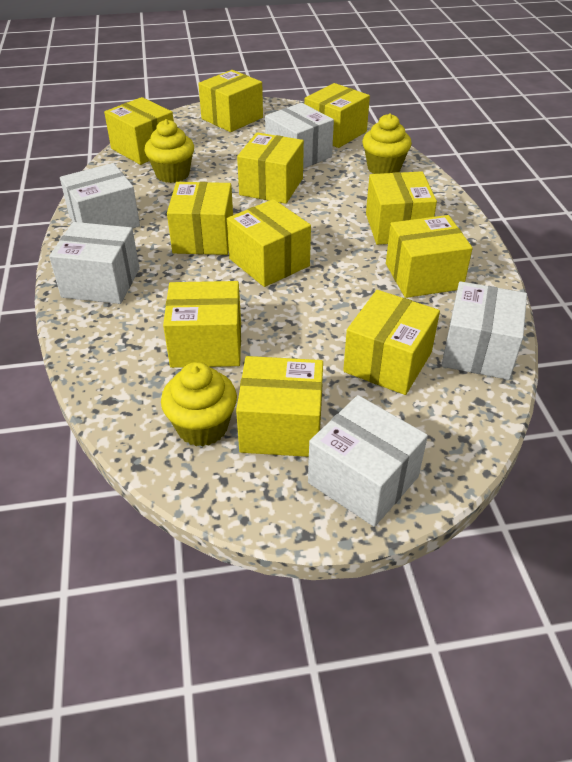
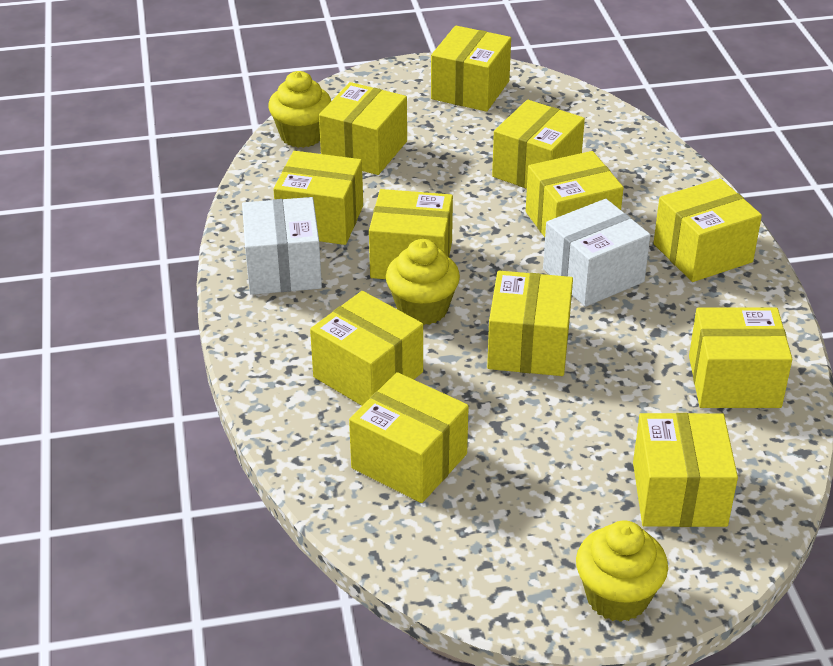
white box: 5 -> 2
yellow box: 11 -> 12

